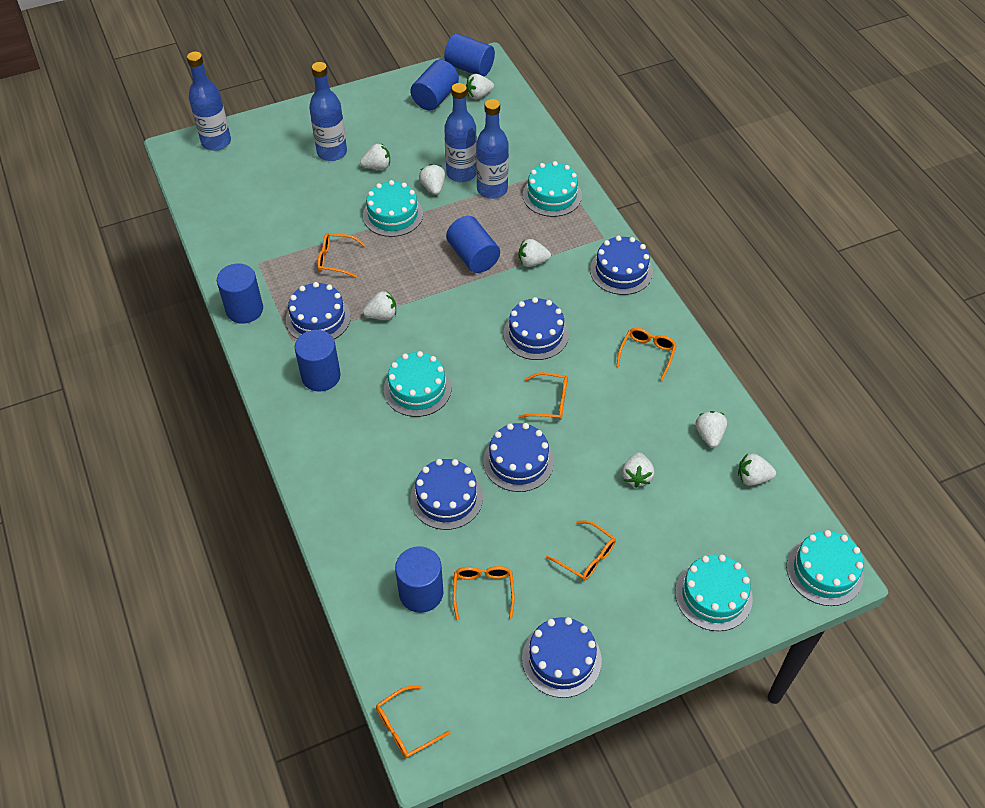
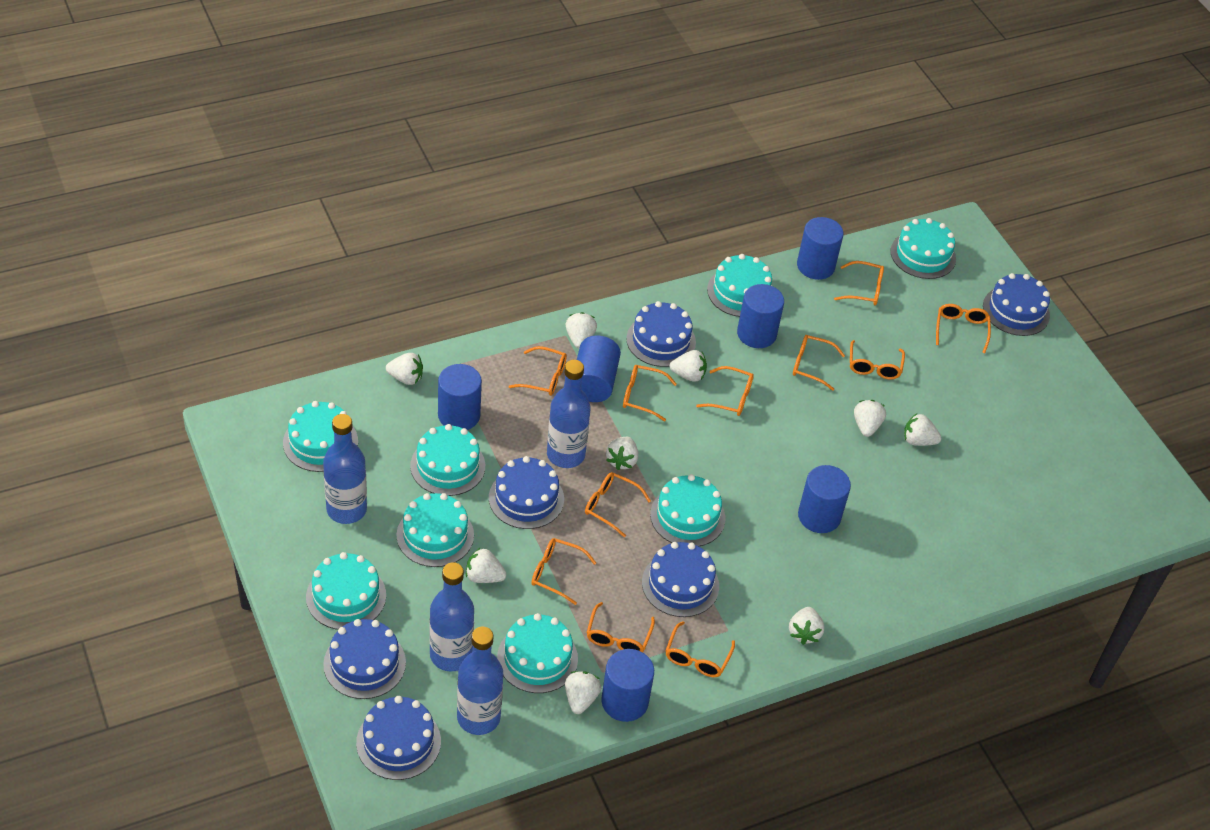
orange glasses: 6 -> 11
turquoise cake: 5 -> 8
white strawberry: 8 -> 9

